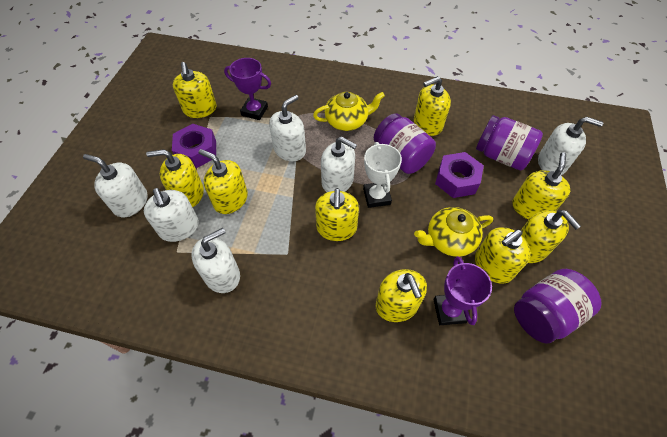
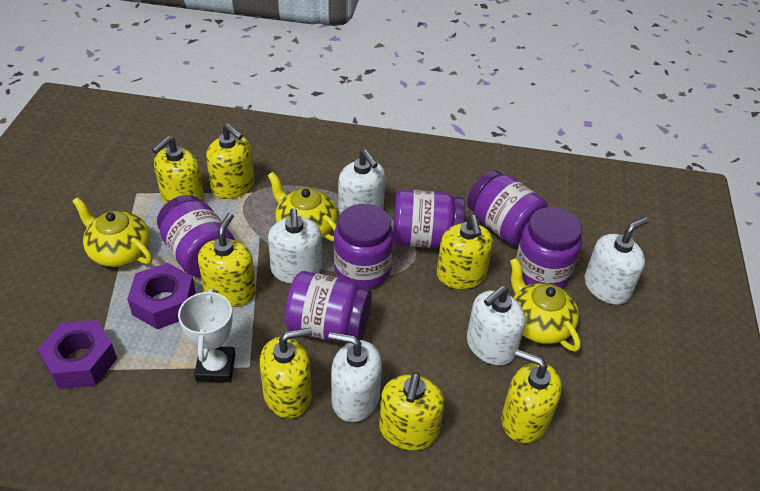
purple jar: 3 -> 6
purple trophy: 2 -> 0
white soap dispenser: 6 -> 5
yellow soap dispenser: 9 -> 7
yellow teapot: 2 -> 3

